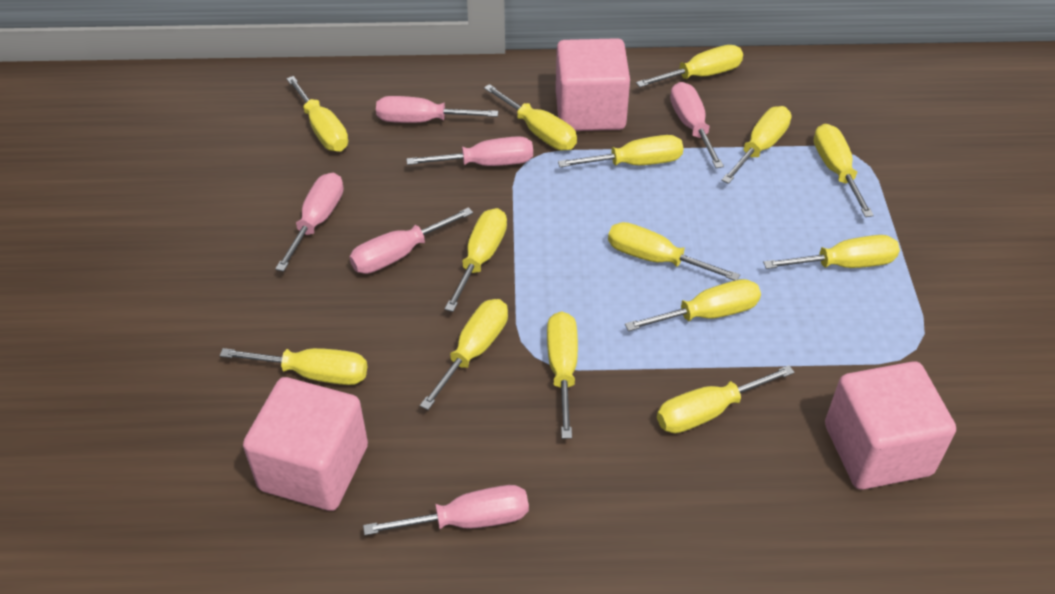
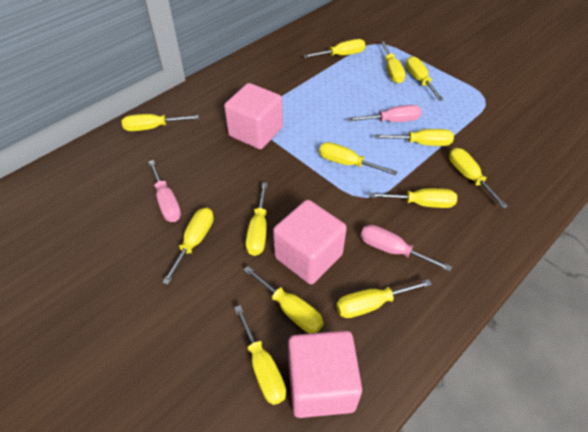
pink screwdriver: 6 -> 3
yellow screwdriver: 14 -> 13

